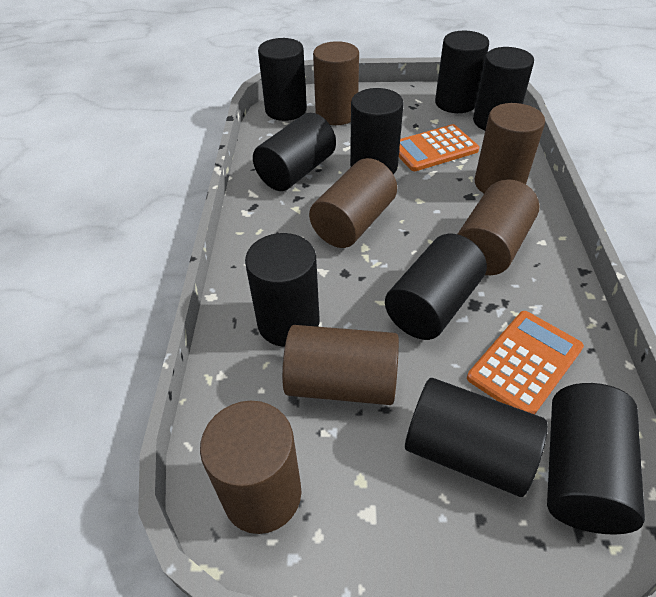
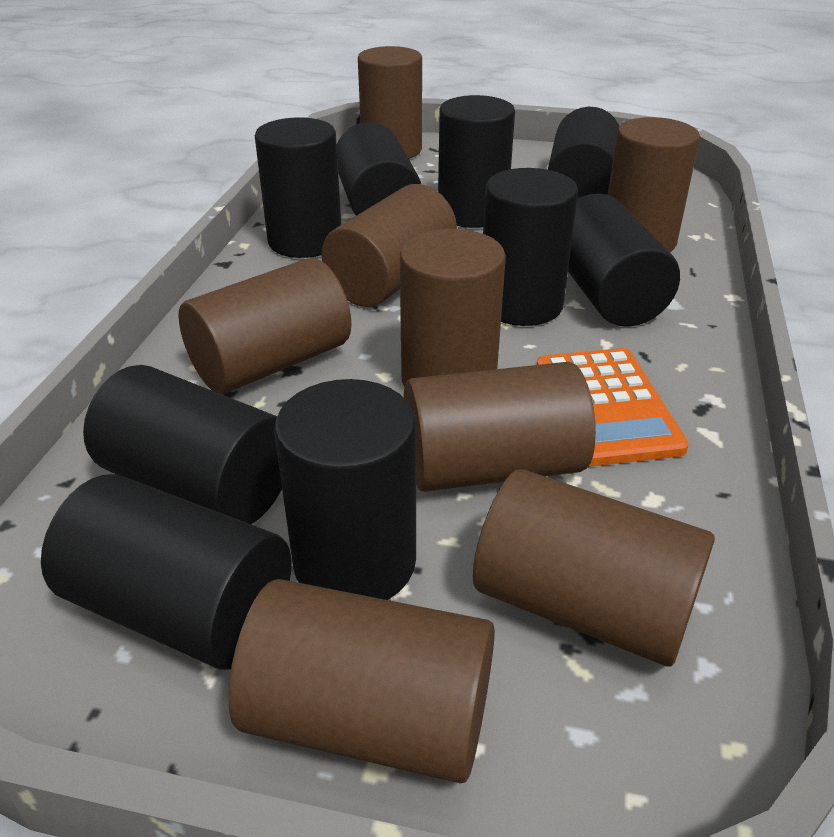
brown cylinder: 6 -> 8
orange calculator: 2 -> 1

